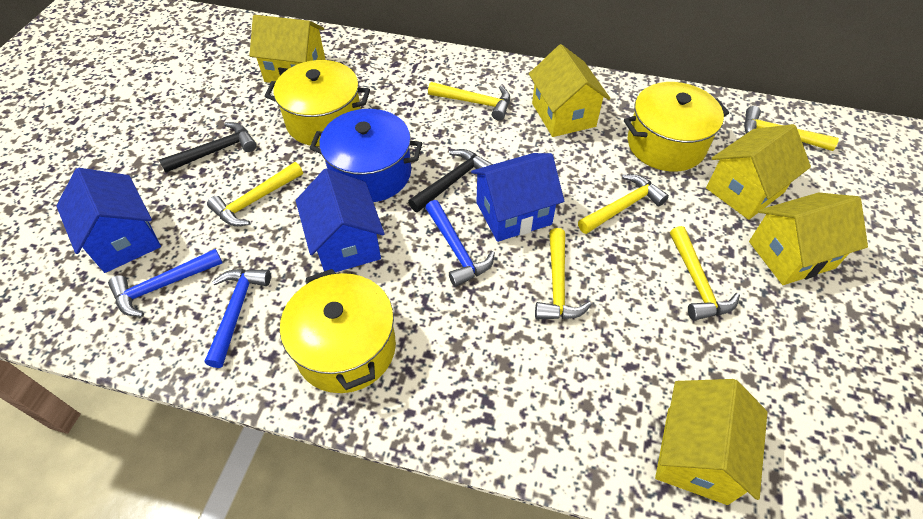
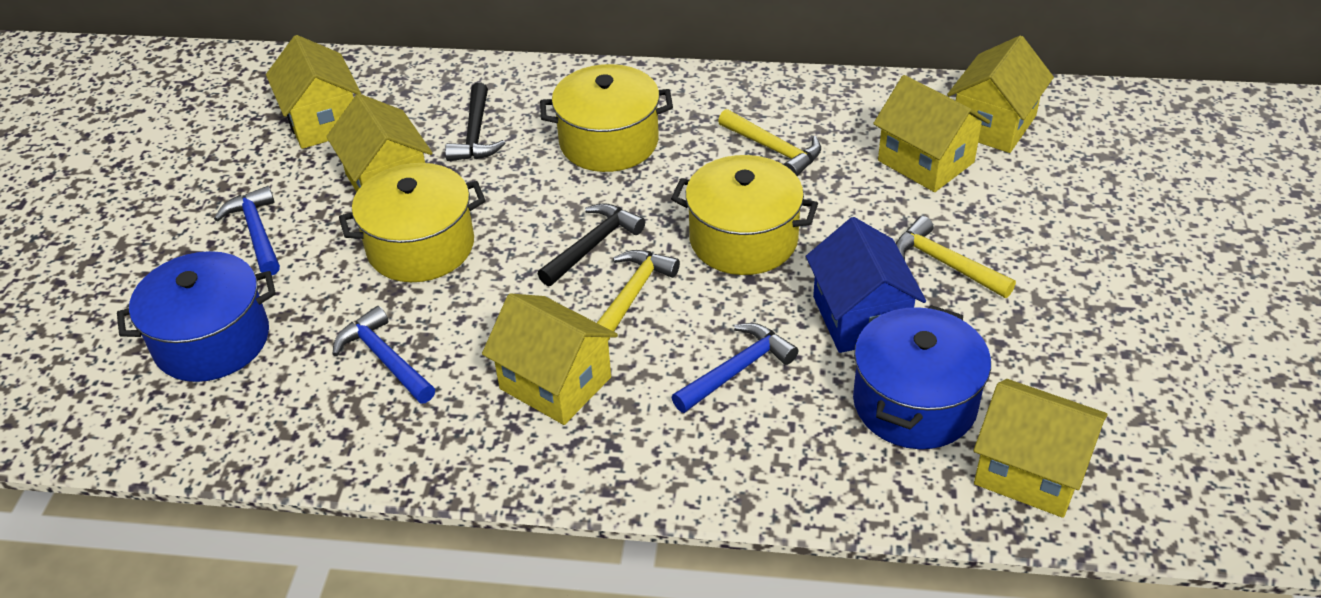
blue house: 3 -> 1
blue pot: 1 -> 2
yellow hammer: 6 -> 3
yellow house: 5 -> 6

